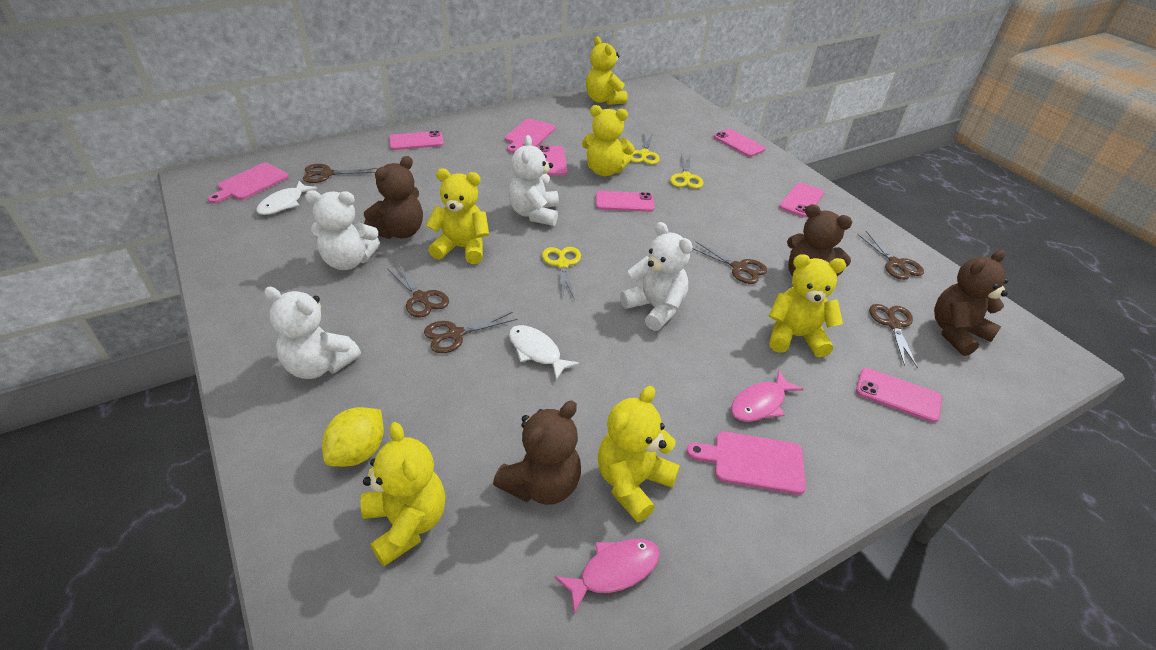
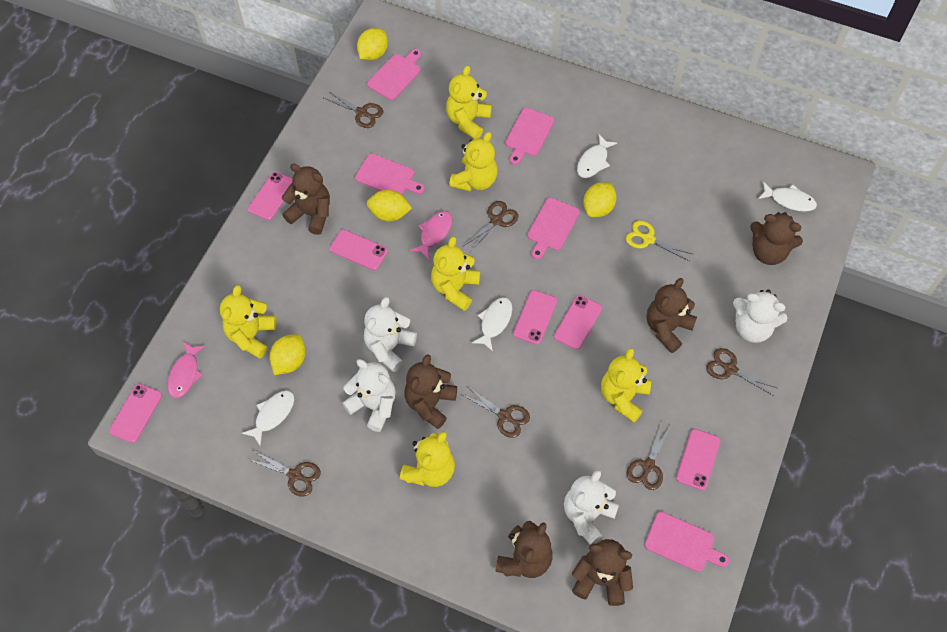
brown teddy bear: 4 -> 6
pink cutting board: 3 -> 5
white fish: 2 -> 4
yellow lemon: 1 -> 4
yellow scissors: 3 -> 1

